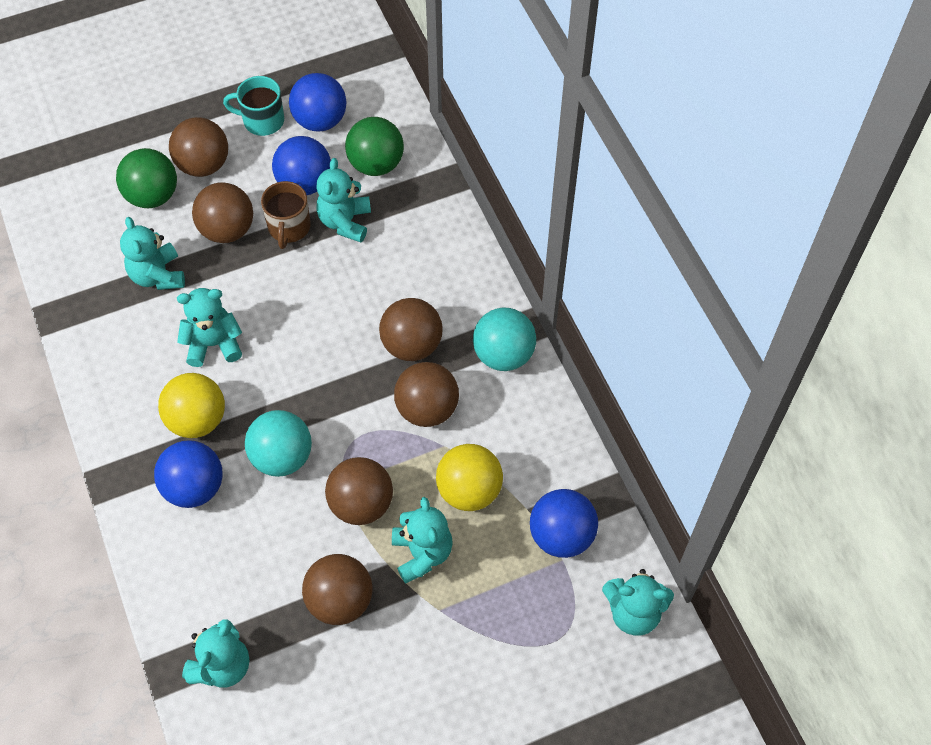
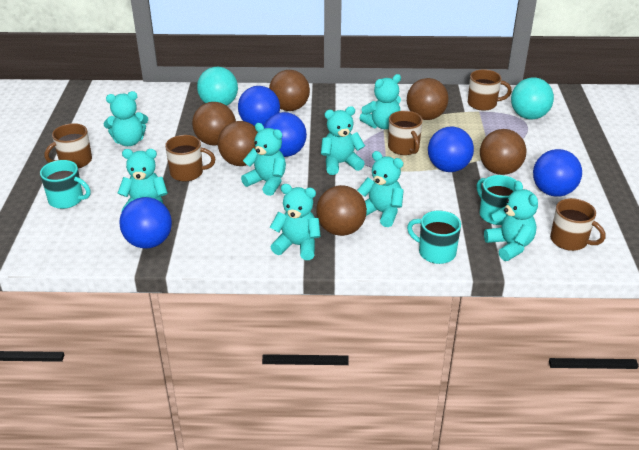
blue ball: 4 -> 5
brown mug: 1 -> 5
green ball: 2 -> 0
turquoise mug: 1 -> 3
turquoise teddy bear: 6 -> 8
yellow ball: 2 -> 0

